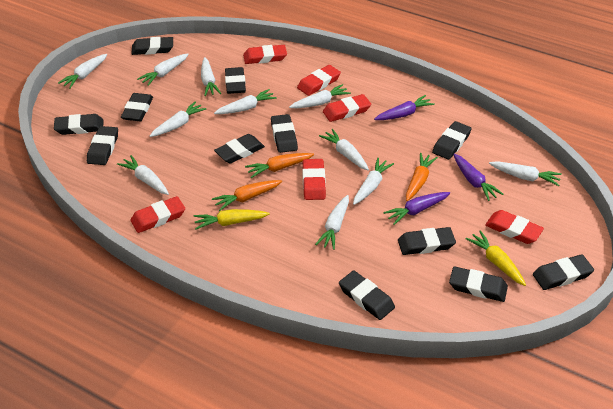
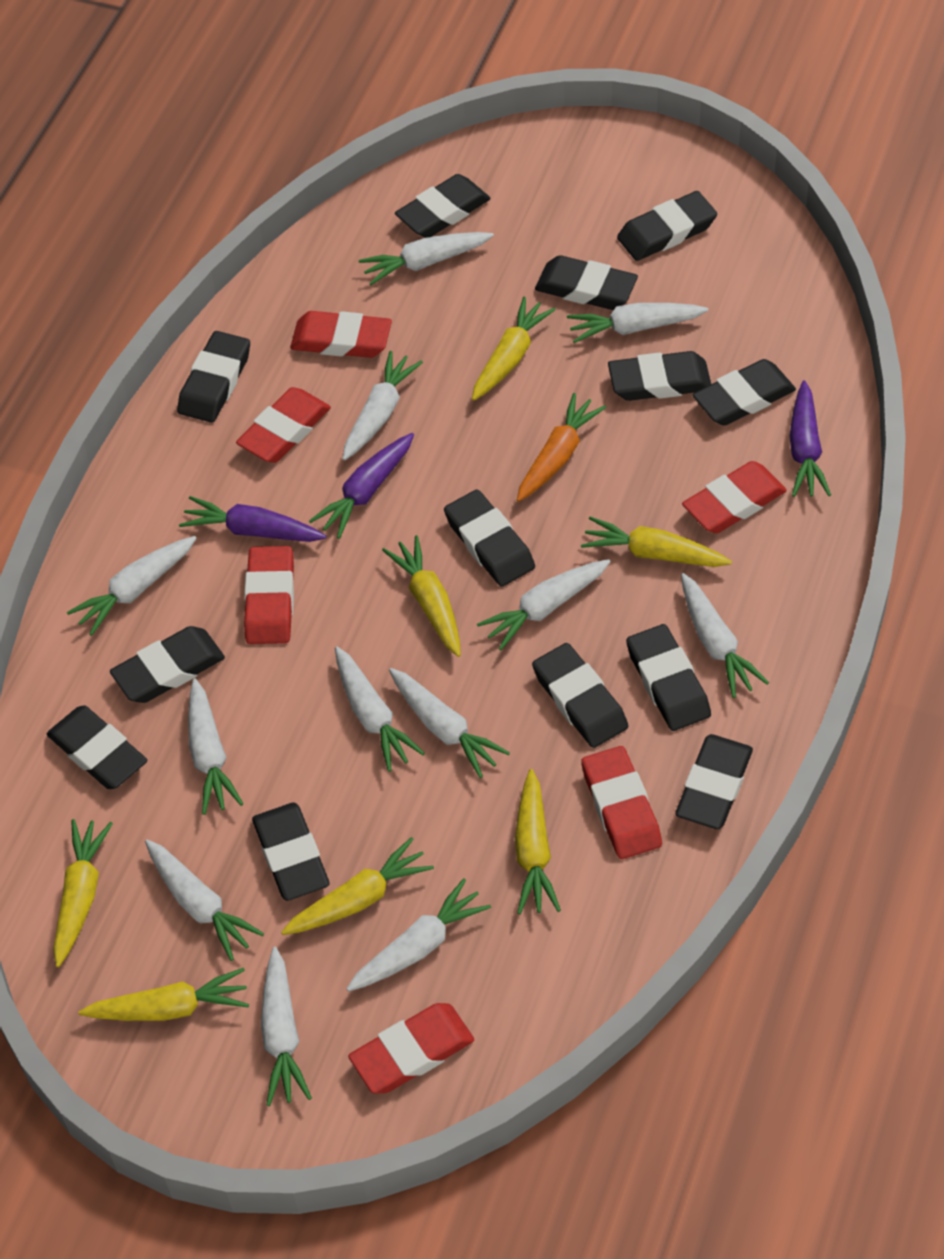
black eraser: 12 -> 13
orange carrot: 3 -> 1
white carrot: 11 -> 12
yellow carrot: 2 -> 7

